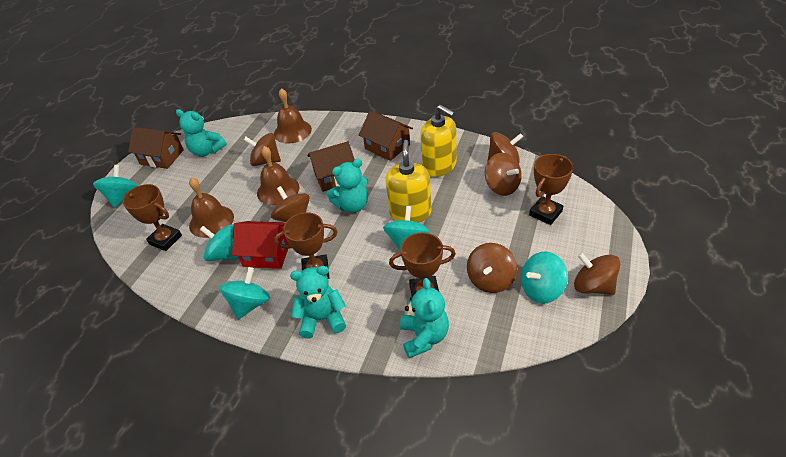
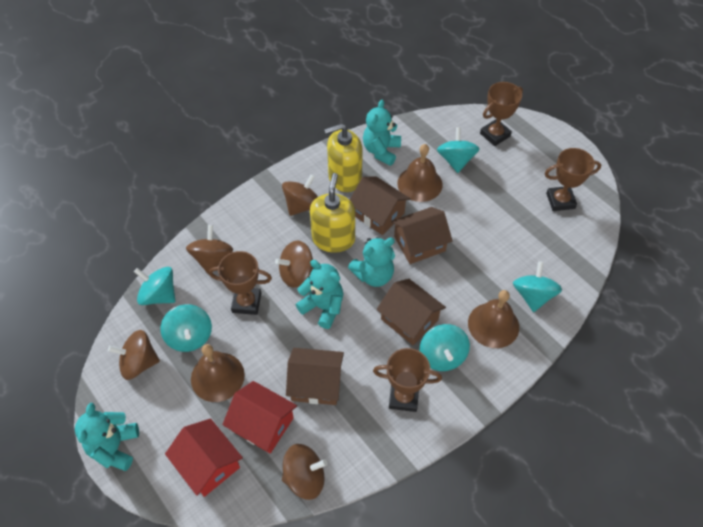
brown house: 3 -> 4
brown spinning top: 6 -> 5
red house: 1 -> 2

